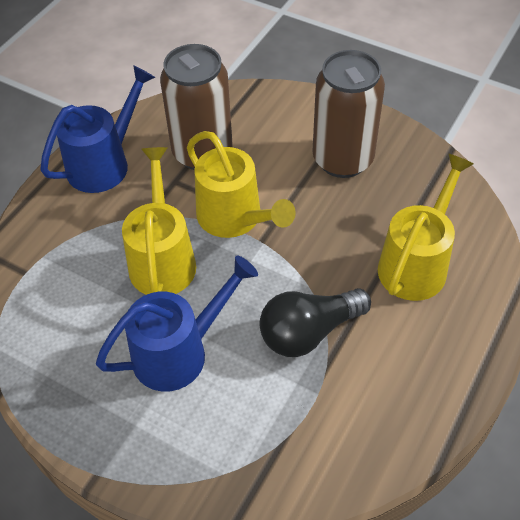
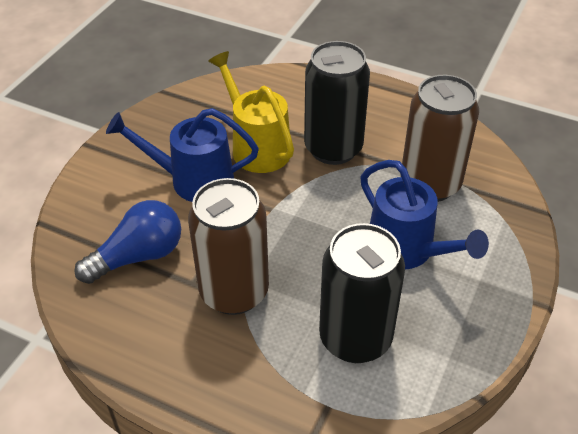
black can: 0 -> 2
black light bulb: 1 -> 0
blue light bulb: 0 -> 1
yellow watering can: 3 -> 1

